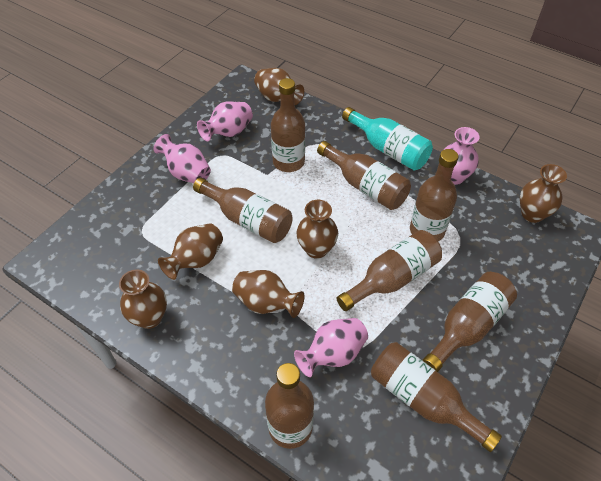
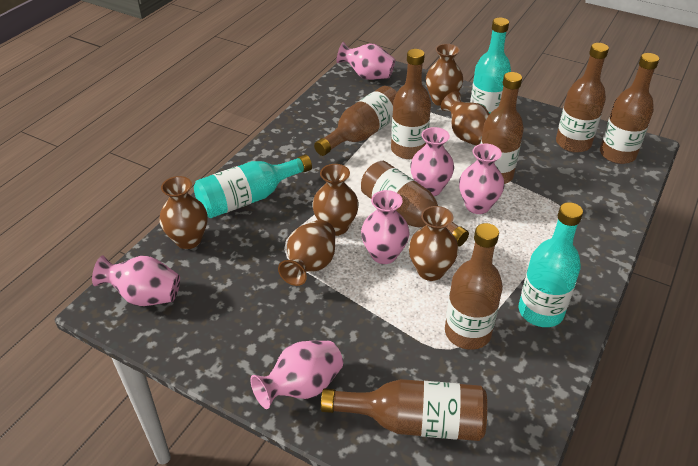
pink vase: 4 -> 6
turquoise bottle: 1 -> 3

